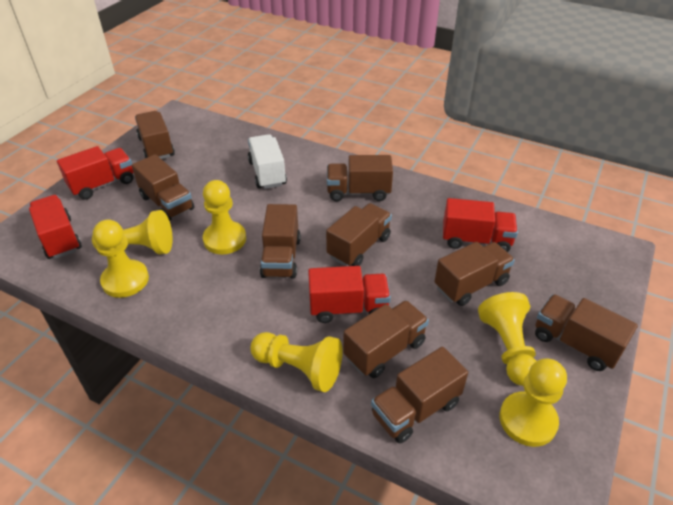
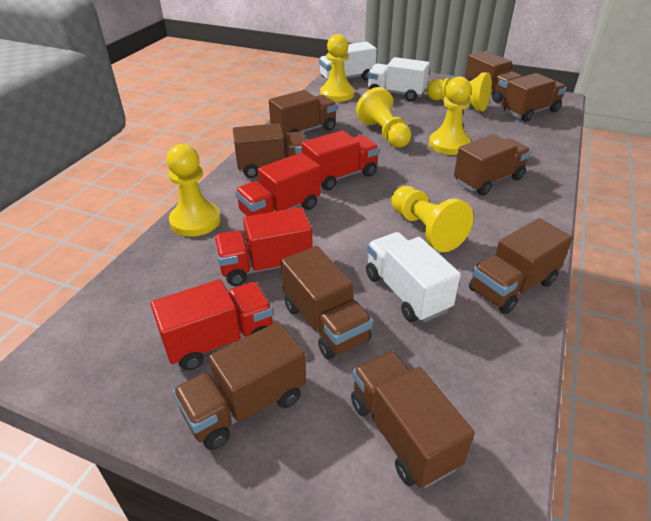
white truck: 1 -> 3

